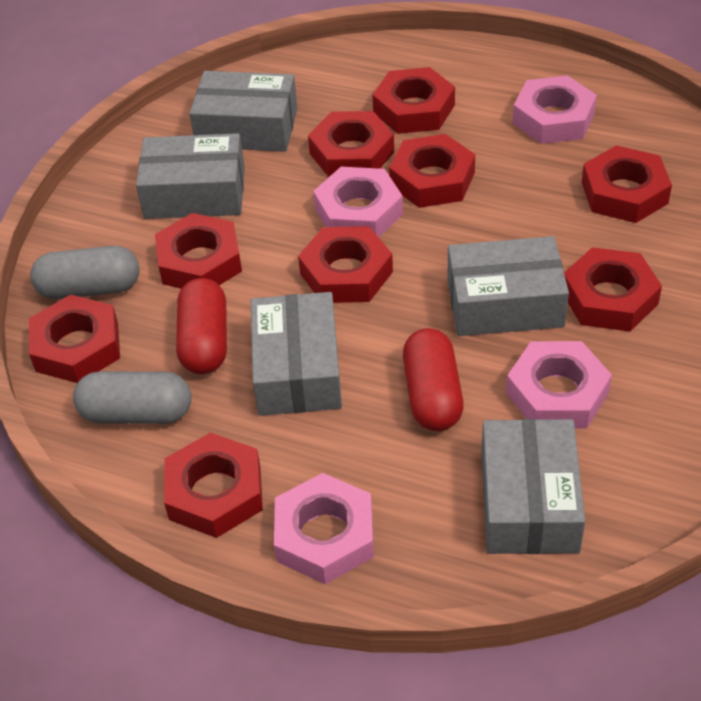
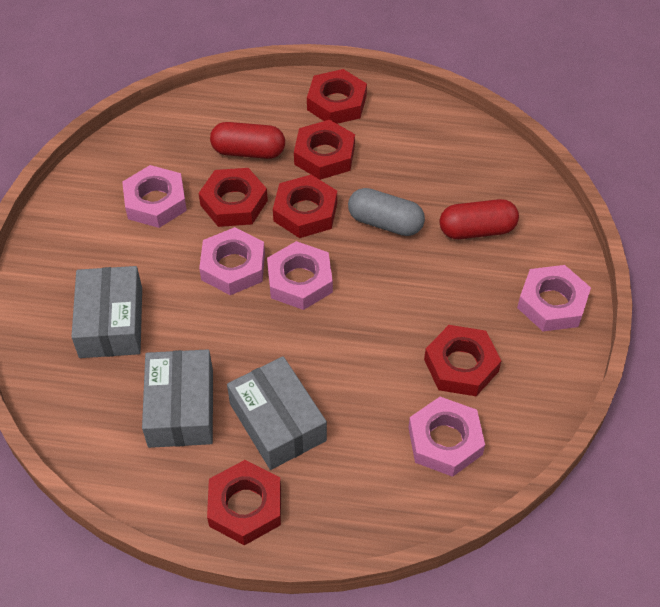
grey box: 5 -> 3
grey capsule: 2 -> 1
pink nut: 4 -> 5
red nut: 9 -> 6

